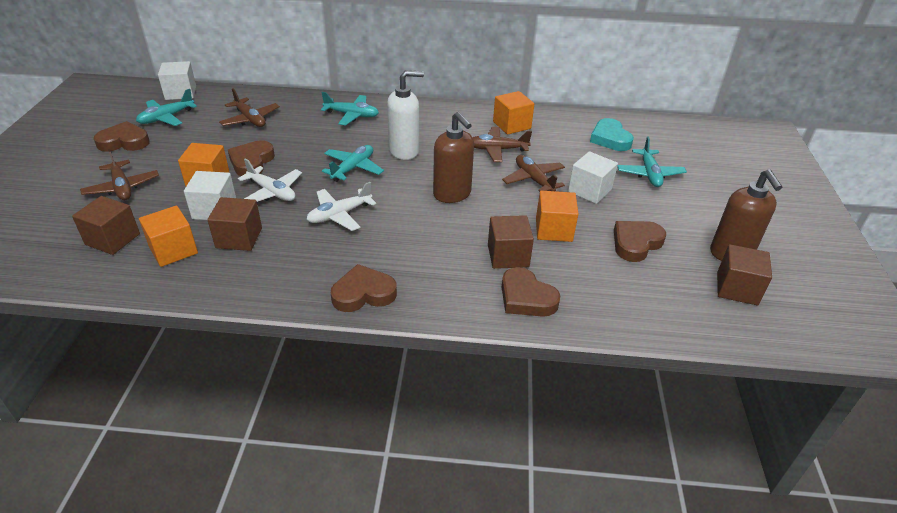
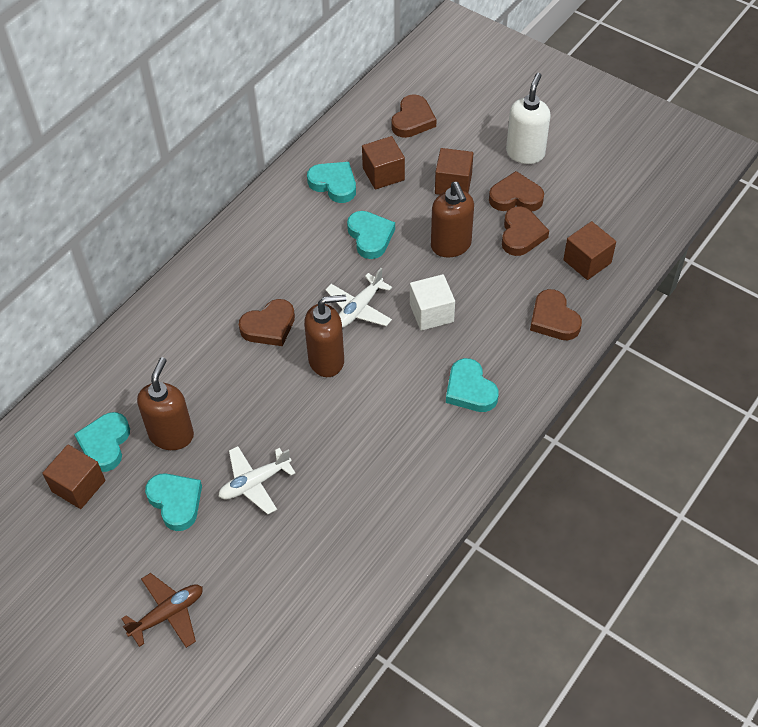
brown plane: 4 -> 1
brown soap dispenser: 2 -> 3
orange cube: 4 -> 0
turquoise heart: 1 -> 5
turquoise plane: 4 -> 0
white cube: 3 -> 1

